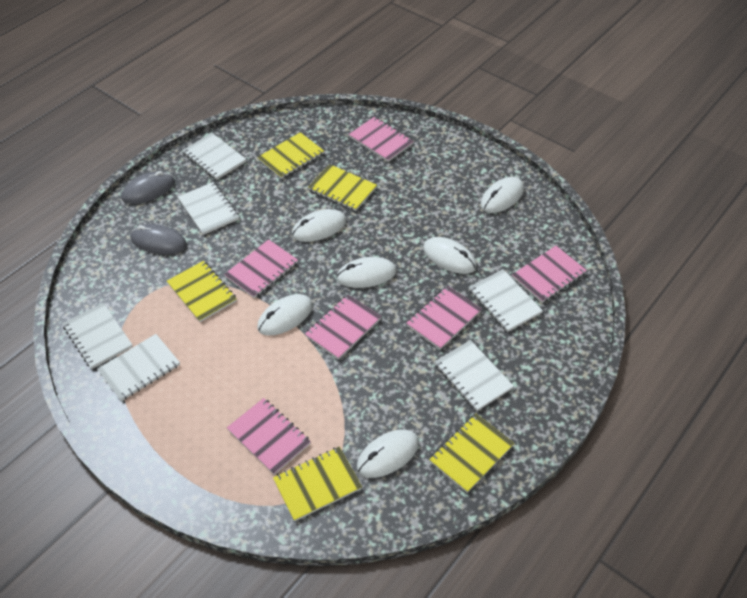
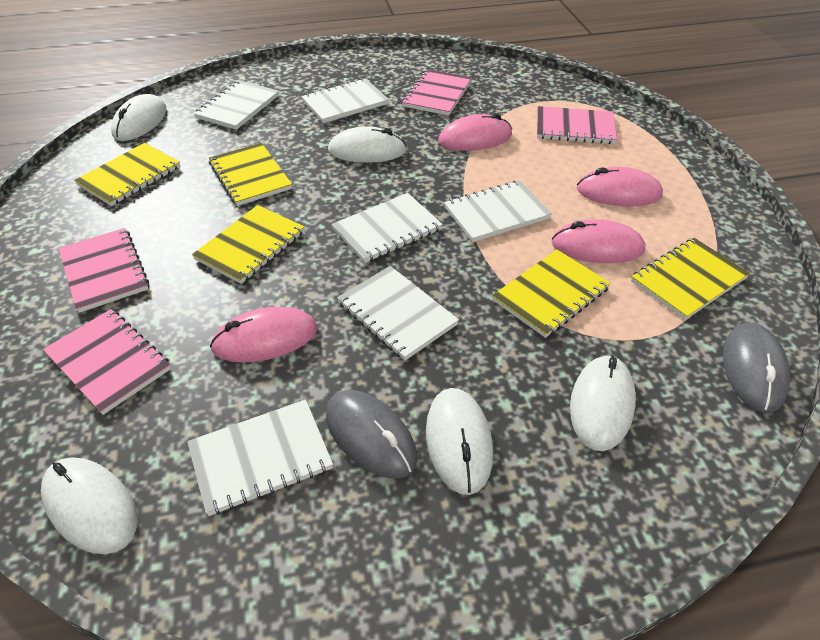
pink mouse: 0 -> 4
pink notebook: 6 -> 4
white mouse: 6 -> 5

